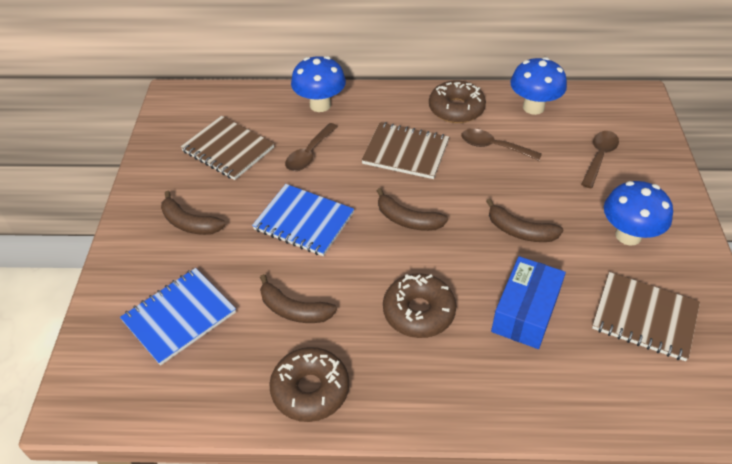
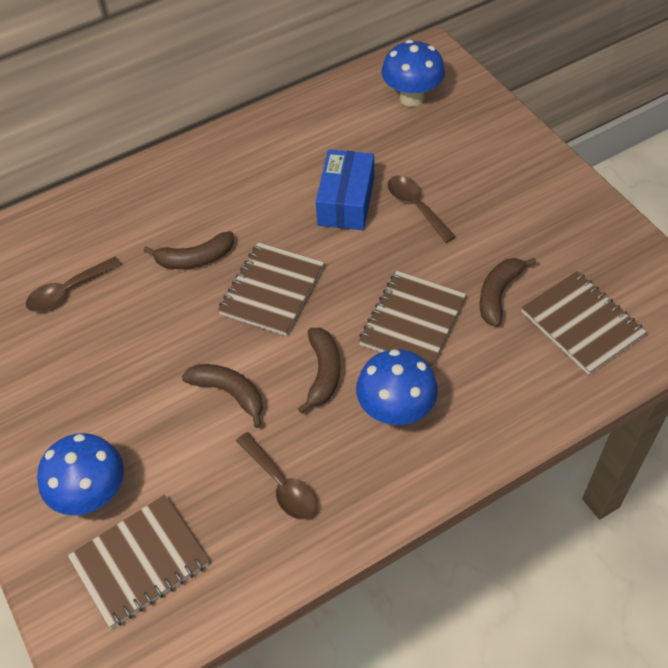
blue notebook: 2 -> 0
brown donut: 3 -> 0
brown notebook: 3 -> 4

